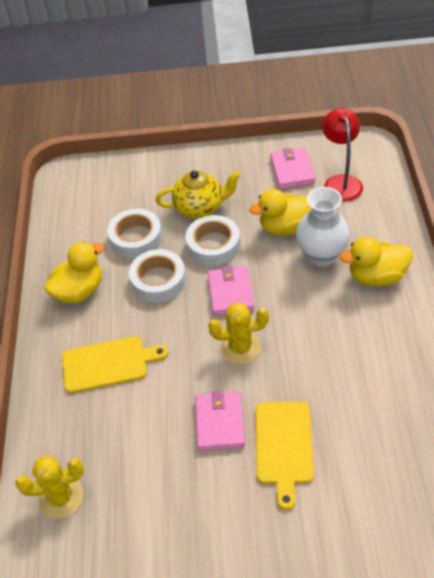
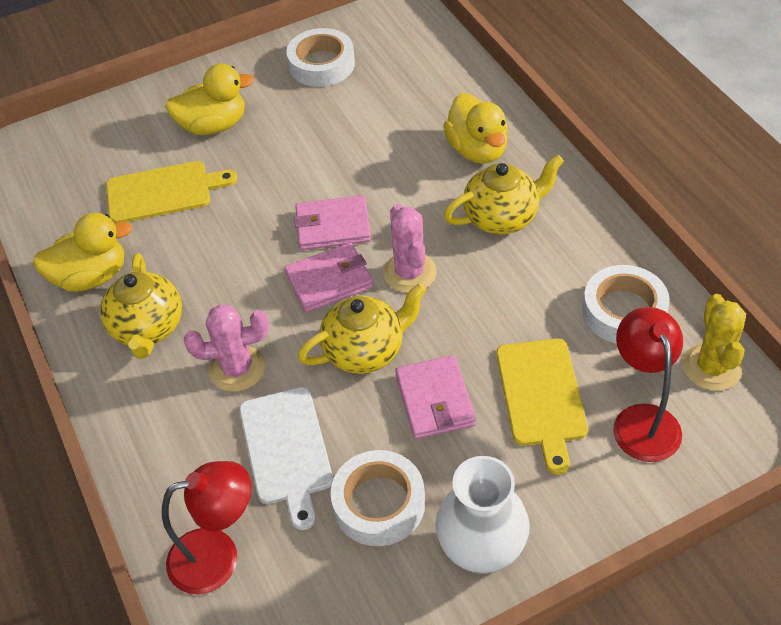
pink cactus: 0 -> 2
red lamp: 1 -> 2
white cutting board: 0 -> 1
yellow cactus: 2 -> 1
yellow teapot: 1 -> 3

